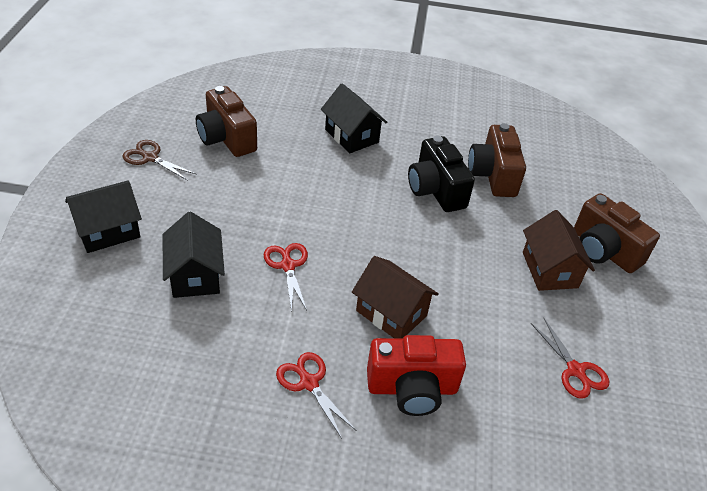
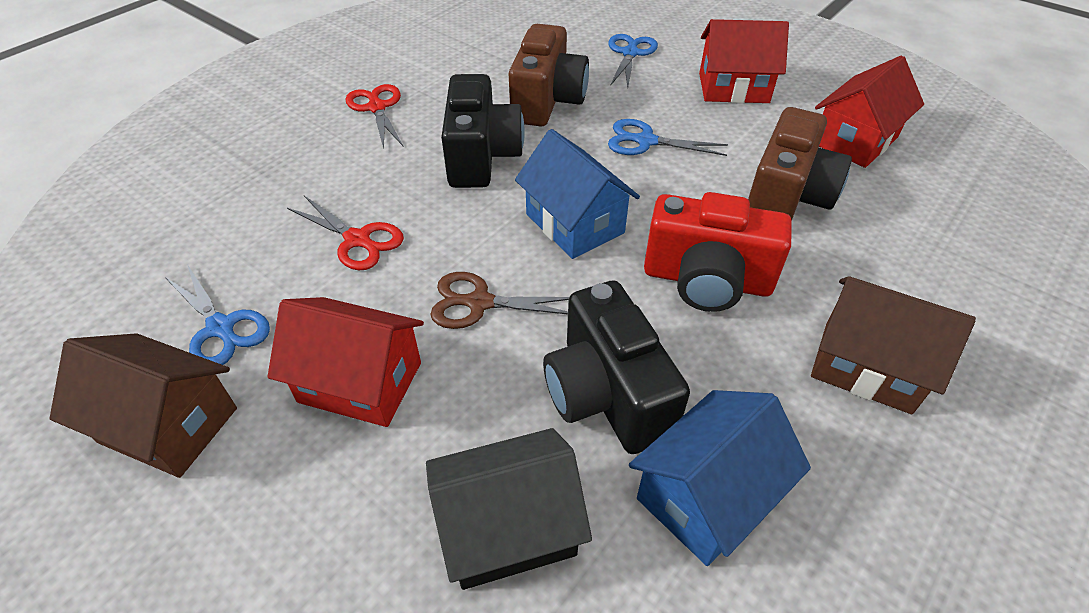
black camera: 1 -> 2
black house: 3 -> 1
blue house: 0 -> 2
blue scissors: 0 -> 3
brown camera: 3 -> 2
red house: 0 -> 3
red scissors: 3 -> 2

